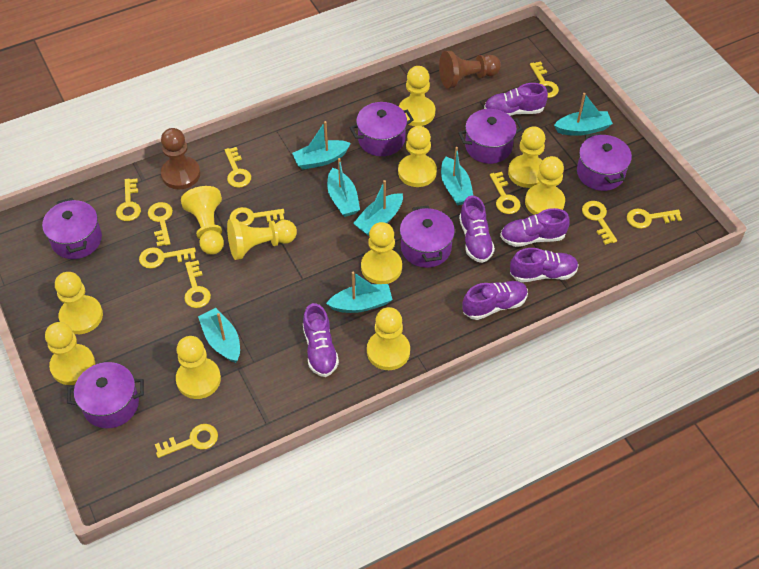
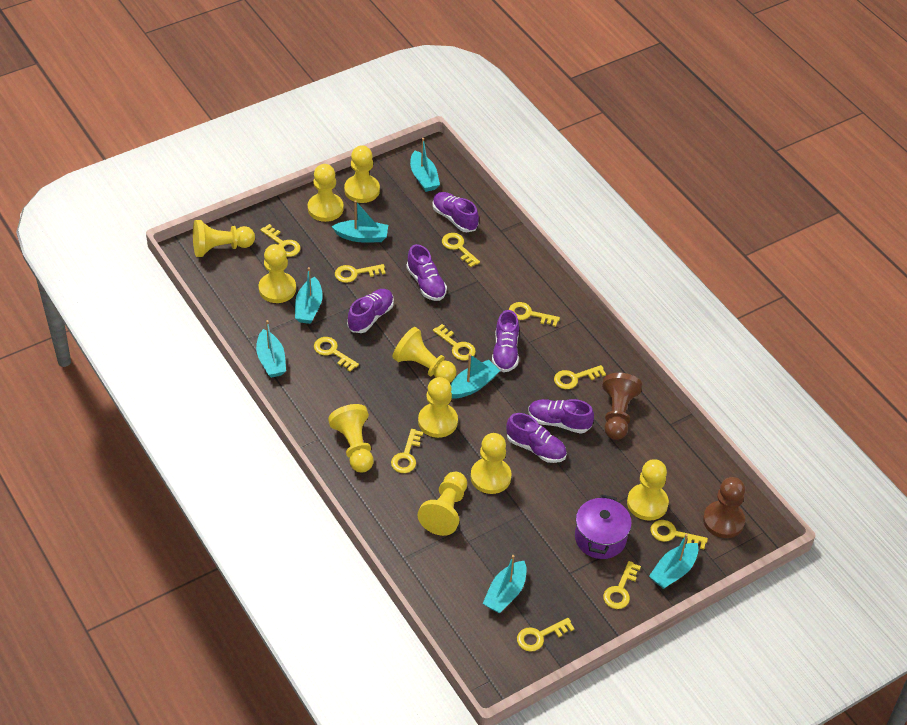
purple pot: 6 -> 1
yellow pawn: 11 -> 10

